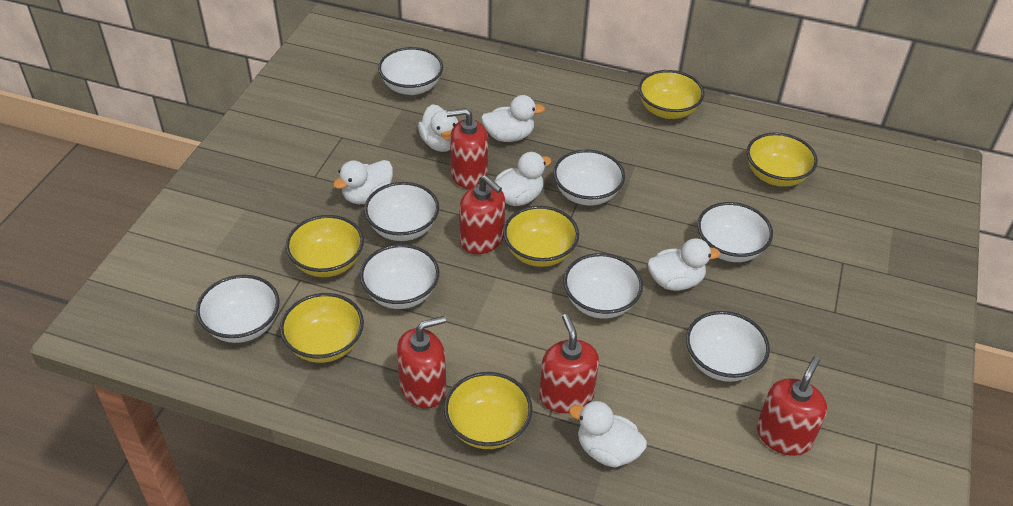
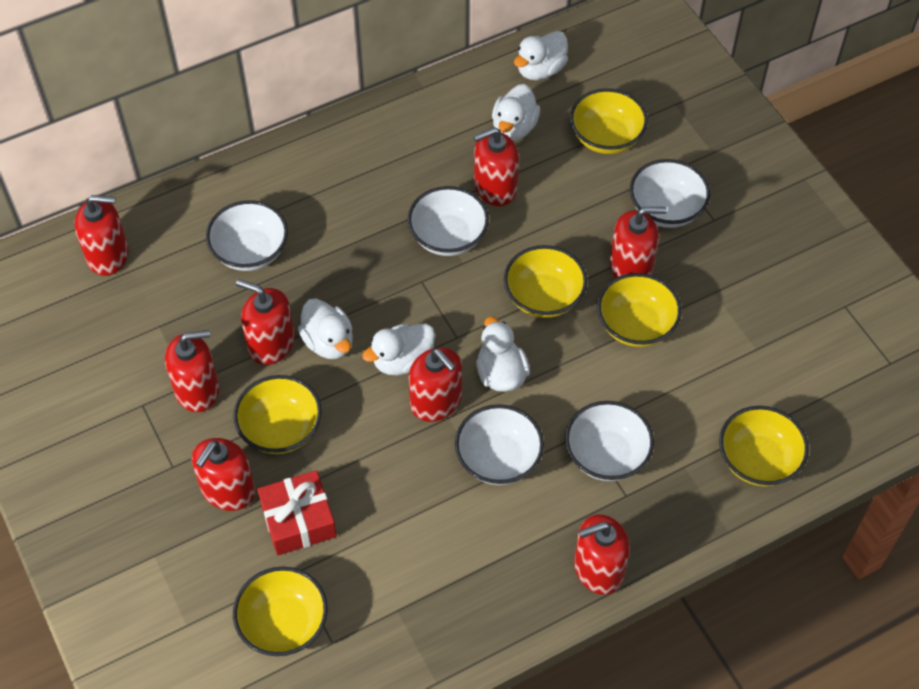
red gift: 0 -> 1
red soap dispenser: 5 -> 8
white bowl: 8 -> 5
white duck: 6 -> 5

